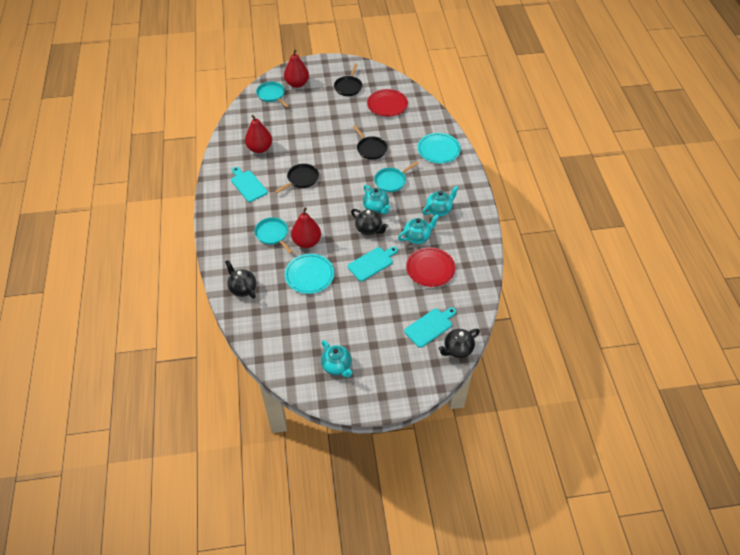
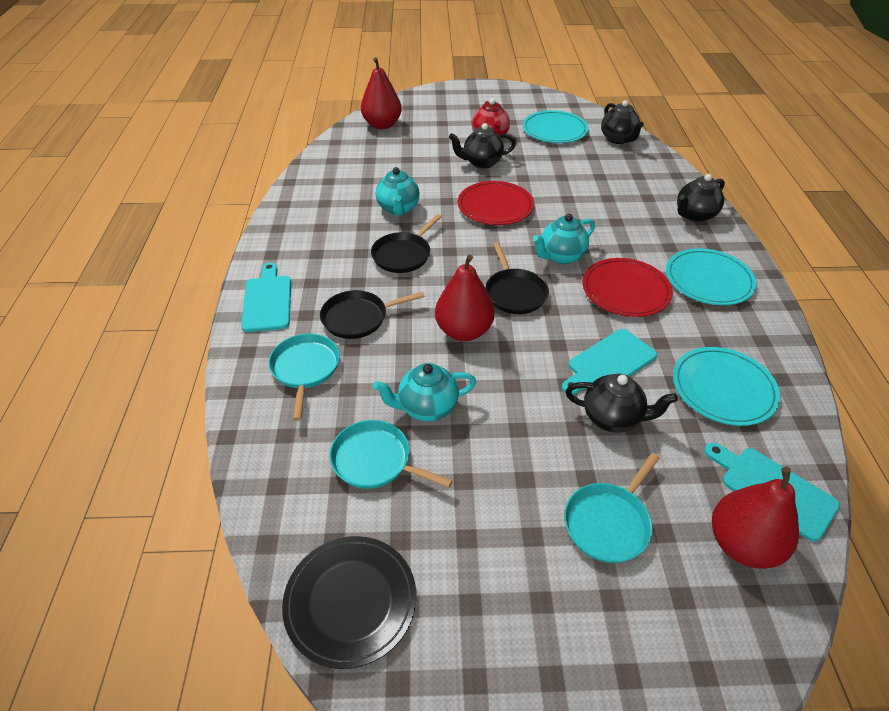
black plate: 0 -> 1
black teapot: 3 -> 4
red teapot: 0 -> 1
turquoise plate: 2 -> 3
turquoise teapot: 4 -> 3

